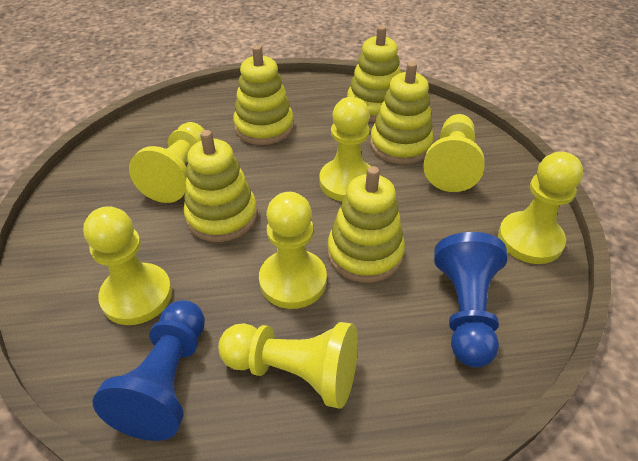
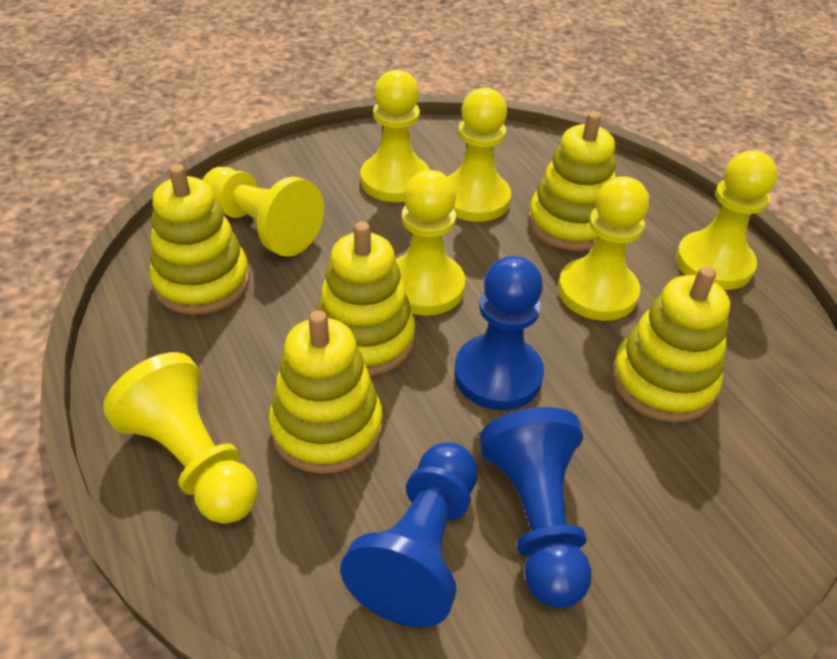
blue pawn: 2 -> 3

